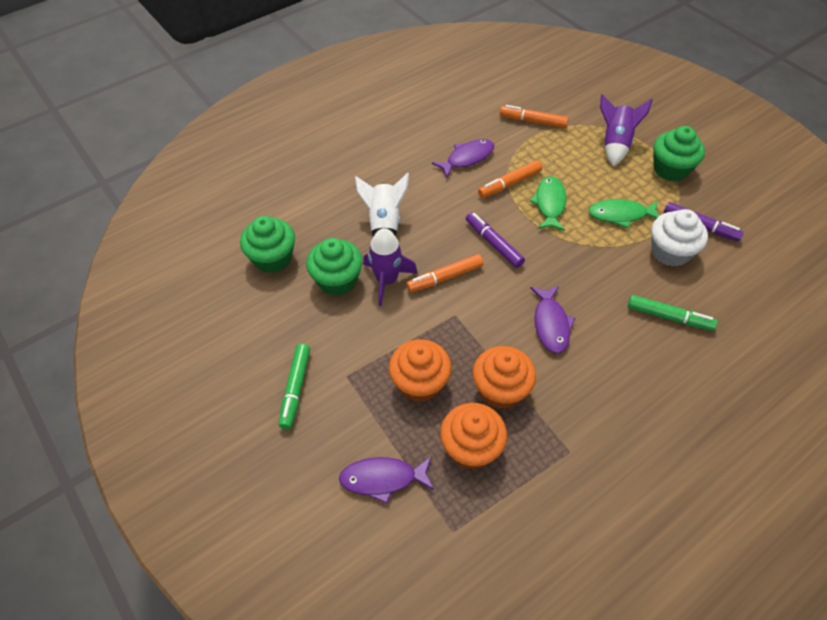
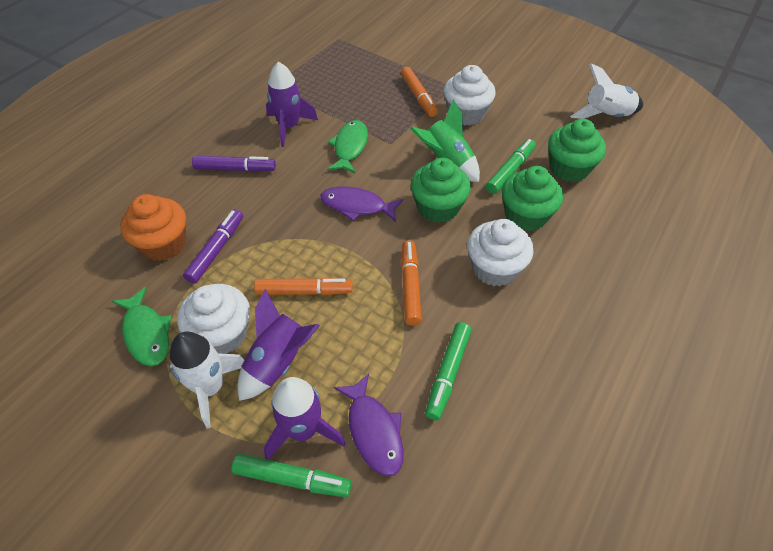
green marker: 2 -> 3
green rocket: 0 -> 1
orange cupcake: 3 -> 1
purple fish: 3 -> 2
purple rocket: 2 -> 3
white cupcake: 1 -> 3
white rocket: 1 -> 2

